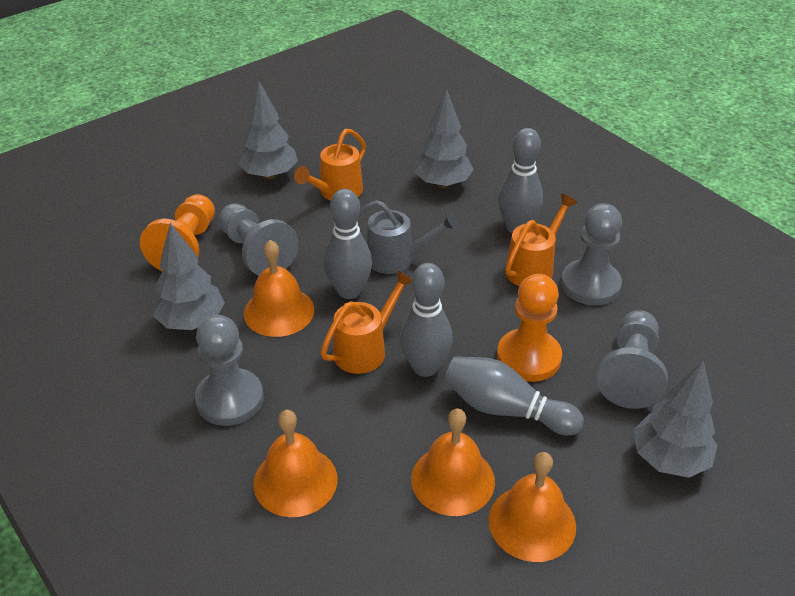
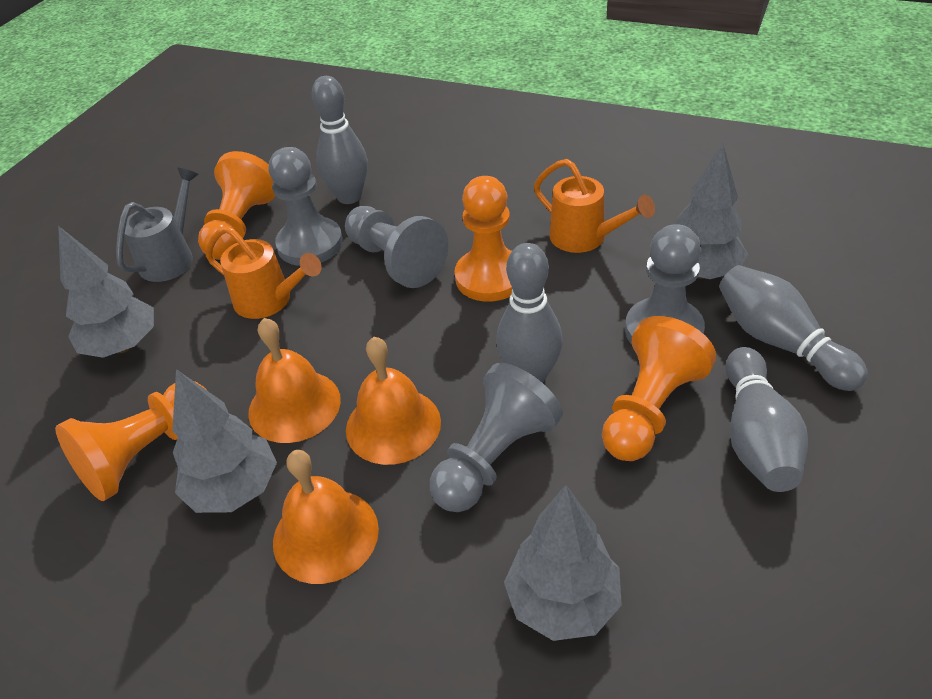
orange bell: 4 -> 3
orange pawn: 2 -> 4
orange watering can: 3 -> 2

